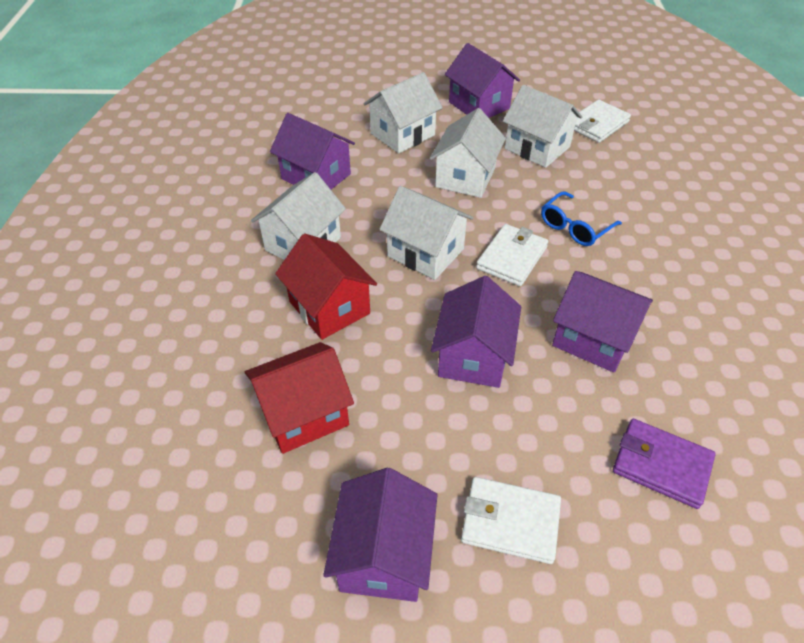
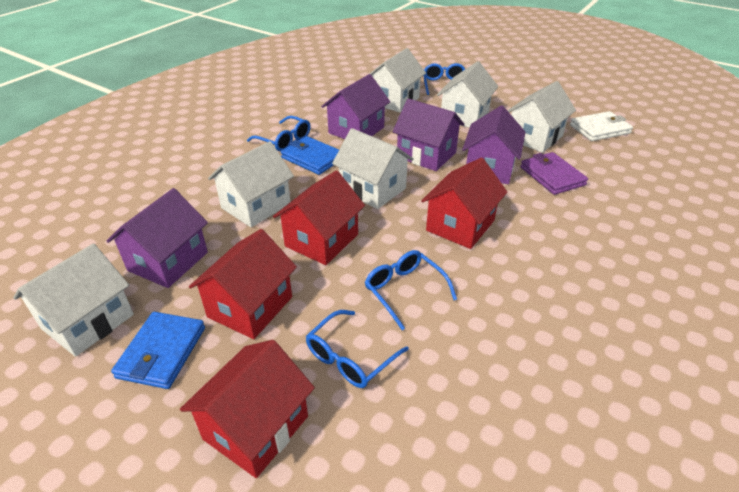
blue glasses: 1 -> 4
blue wallet: 0 -> 2
purple house: 5 -> 4
red house: 2 -> 4
white house: 5 -> 6
white wallet: 3 -> 1

